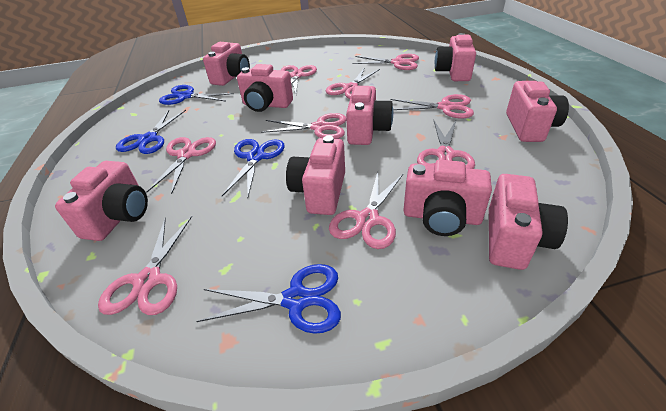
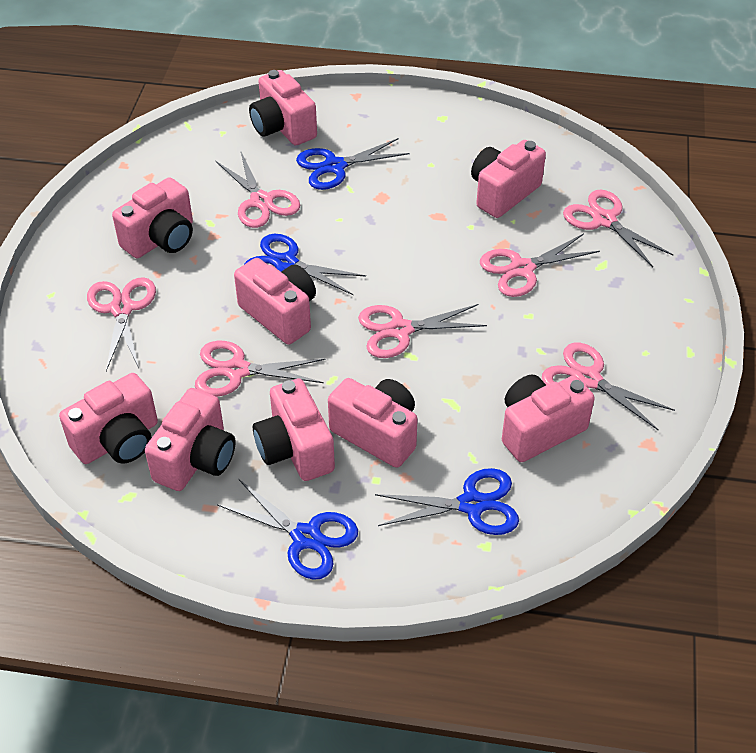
pink scissors: 9 -> 7

